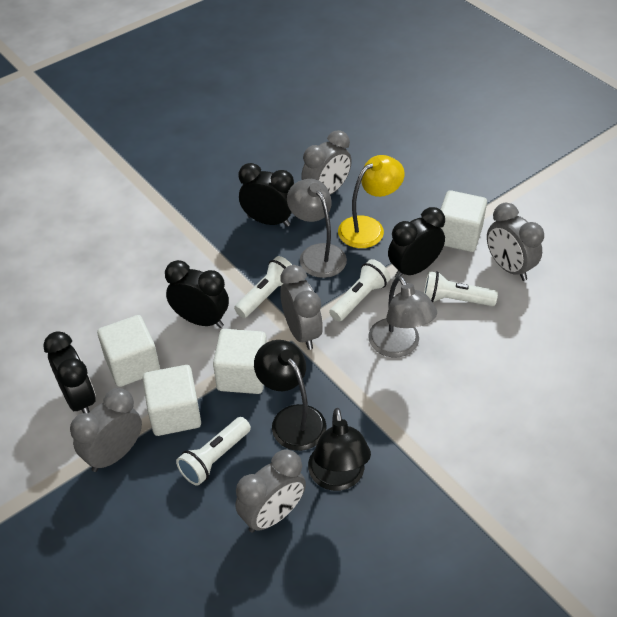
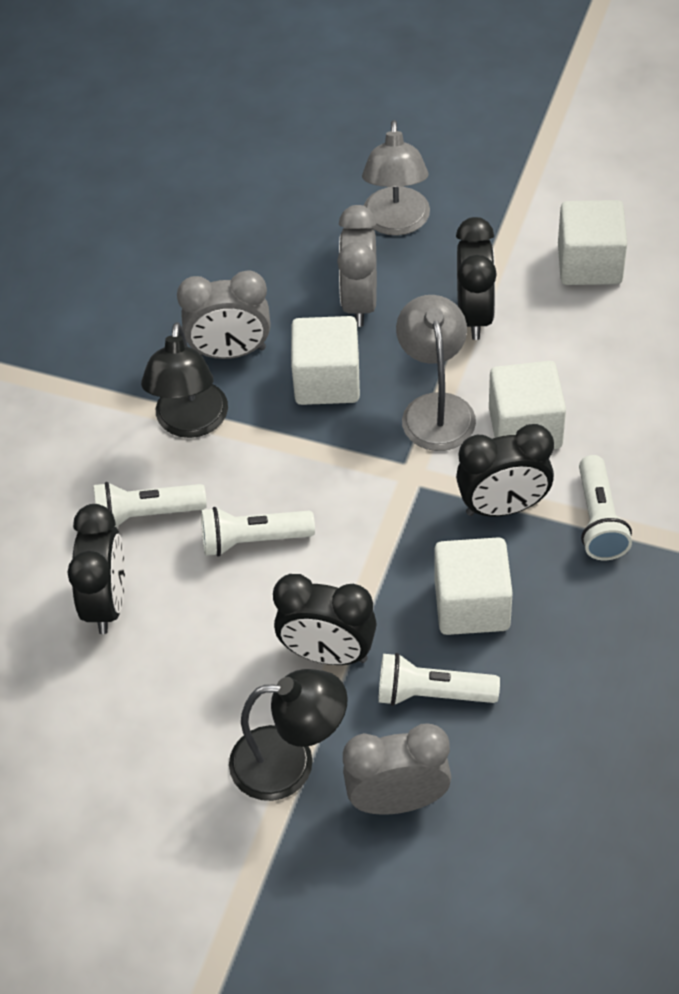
grey clock: 5 -> 3
yellow lamp: 1 -> 0

